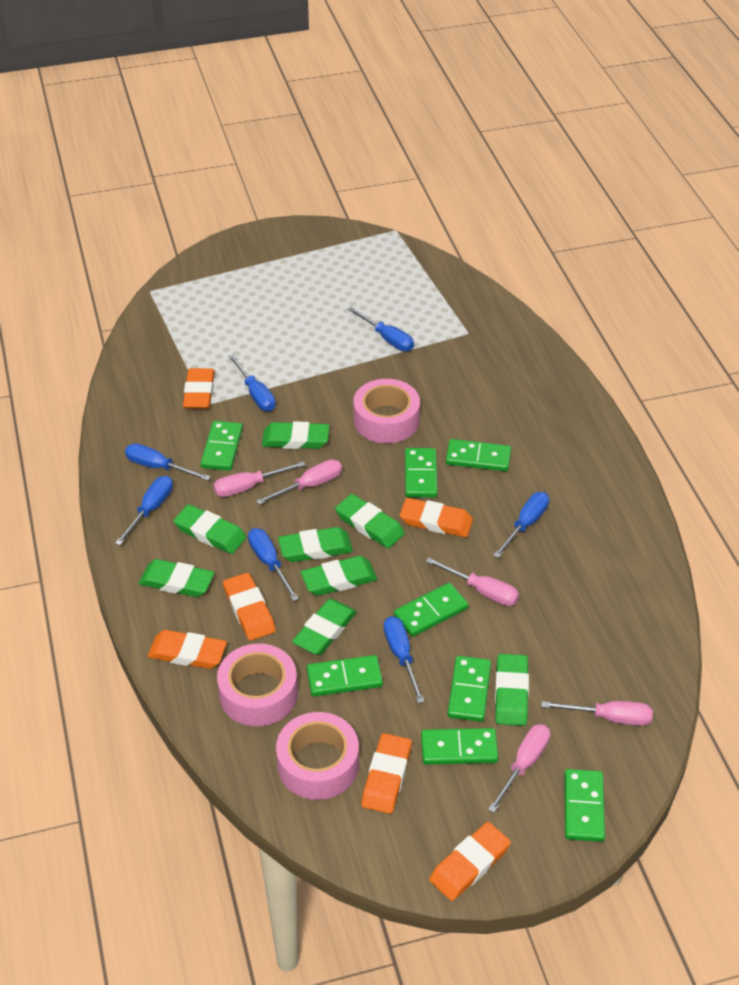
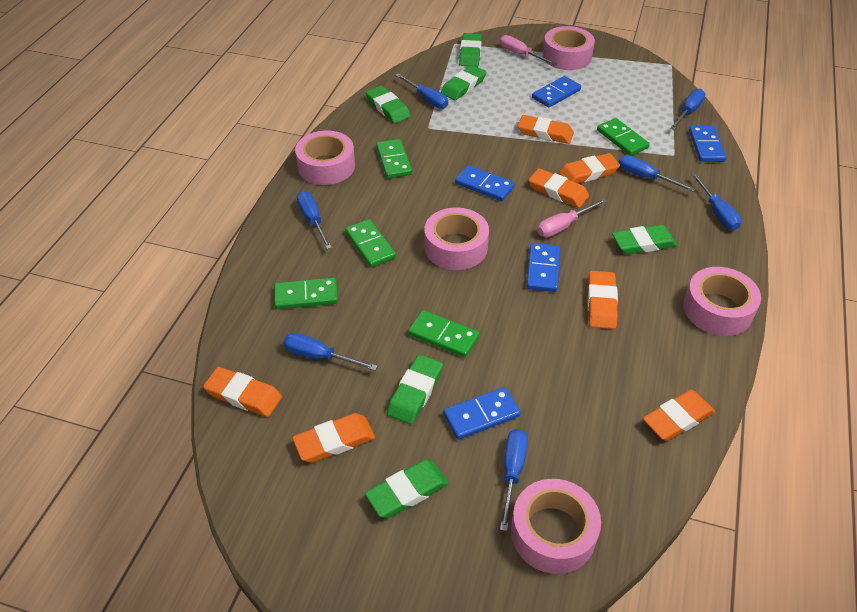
blue domino: 0 -> 5
green domino: 8 -> 5
green eraser: 8 -> 6
orange eraser: 6 -> 7
pink screwdriver: 5 -> 2
pink tape: 3 -> 5

